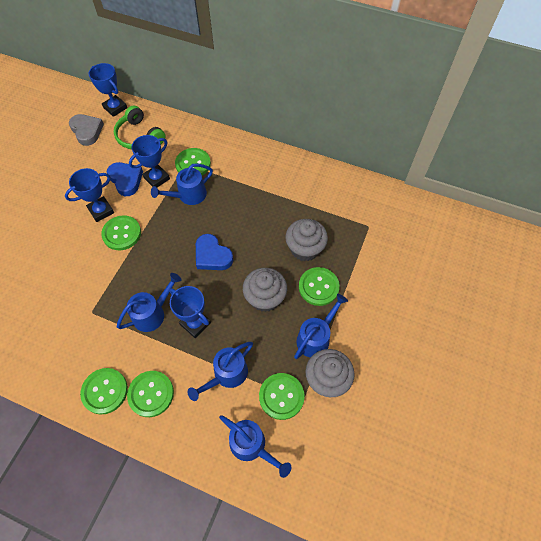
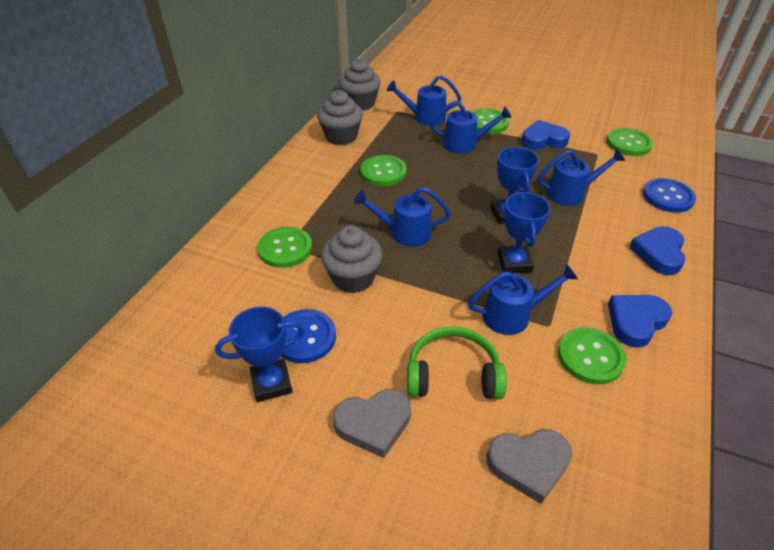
blue button: 0 -> 2
blue heart: 2 -> 3
blue trophy: 4 -> 3
green button: 6 -> 5
grey heart: 1 -> 2

